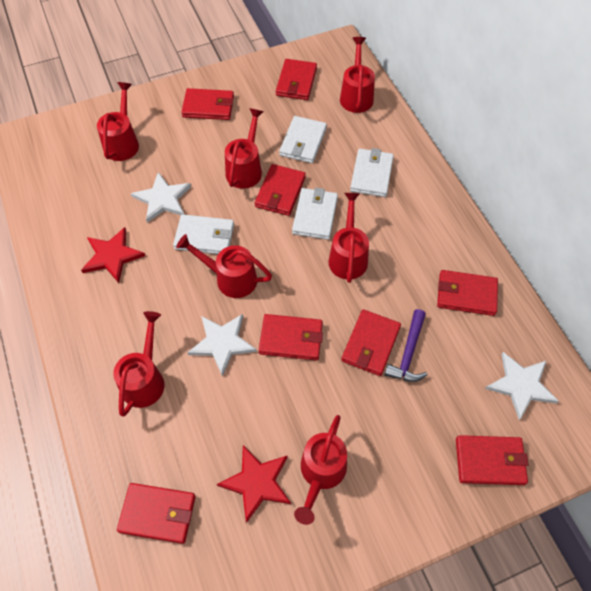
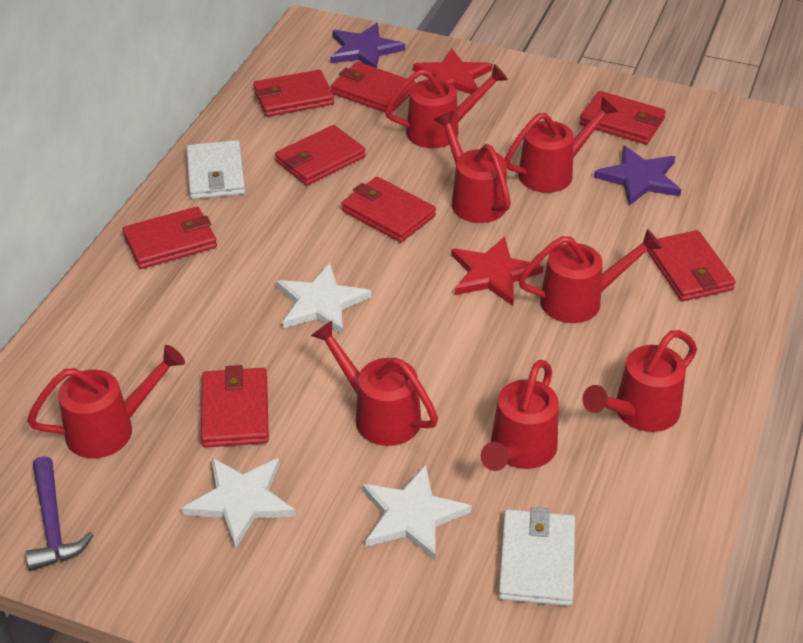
purple star: 0 -> 2
red watering can: 7 -> 8
white wallet: 4 -> 2

